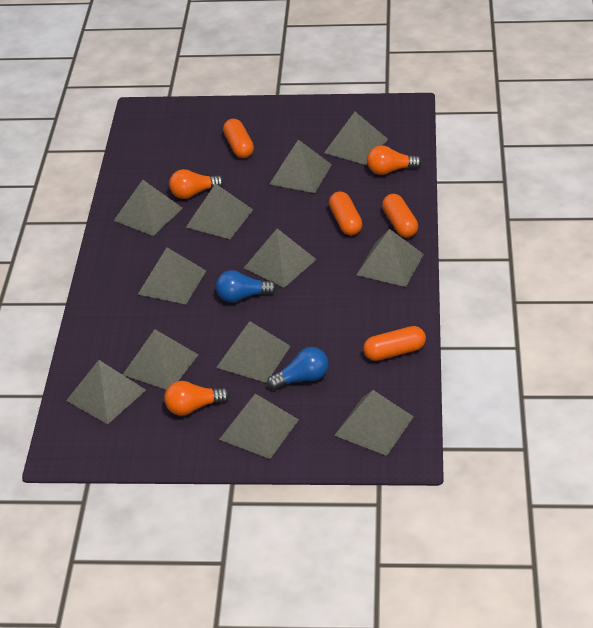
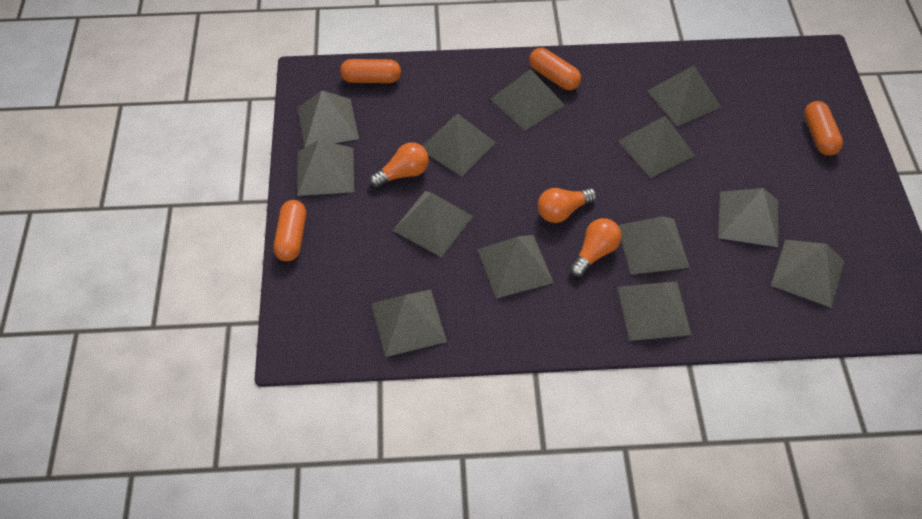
blue light bulb: 2 -> 0
grey pyramid: 12 -> 13

